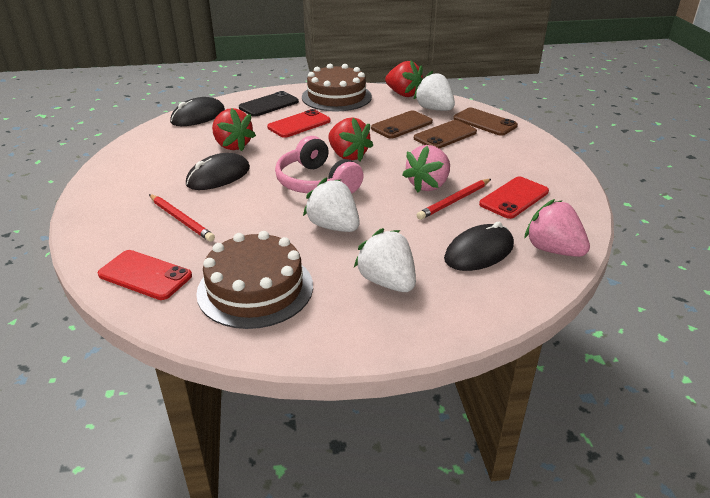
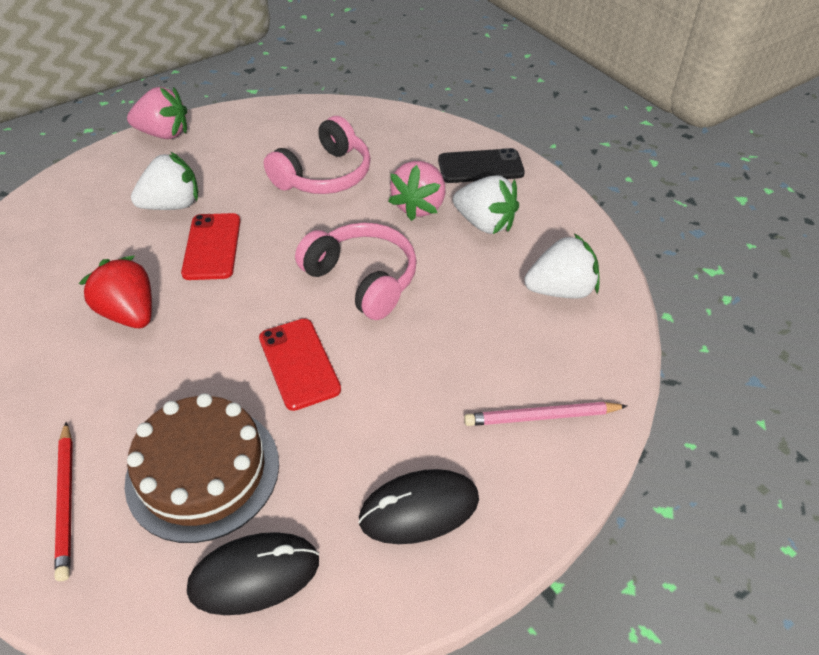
black mouse: 3 -> 2
brown cake: 2 -> 1
brown phone: 3 -> 0
pink headphones: 1 -> 2
pink pencil: 0 -> 1
red pencil: 2 -> 1
red phone: 3 -> 2
red strawberry: 3 -> 1

